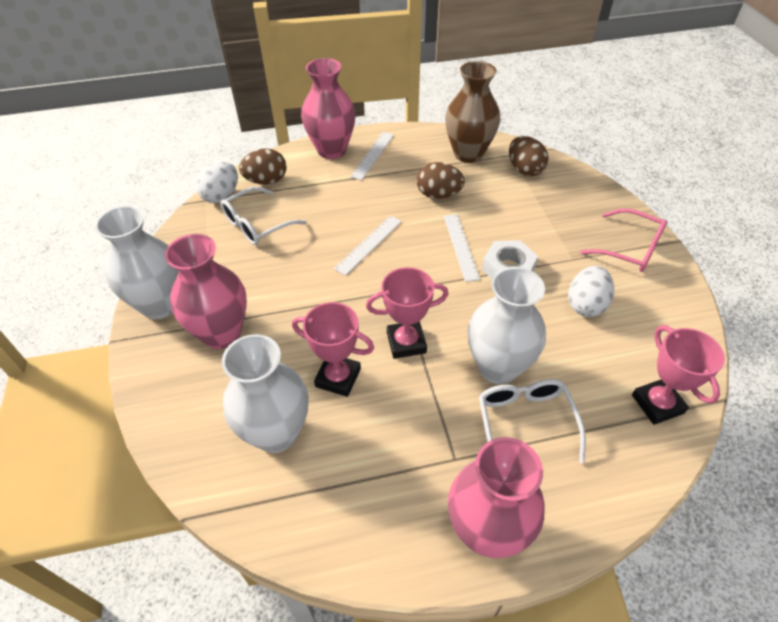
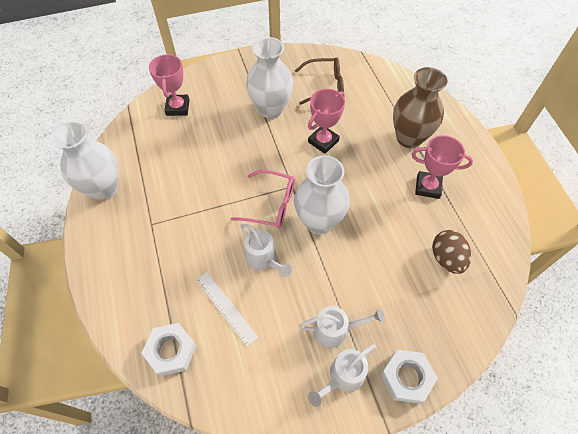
brown egg: 3 -> 1
brown glasses: 0 -> 1
pink vase: 3 -> 0
white egg: 2 -> 0
white glasses: 2 -> 0
white nut: 1 -> 2
white ruler: 3 -> 1
white watering can: 0 -> 3

